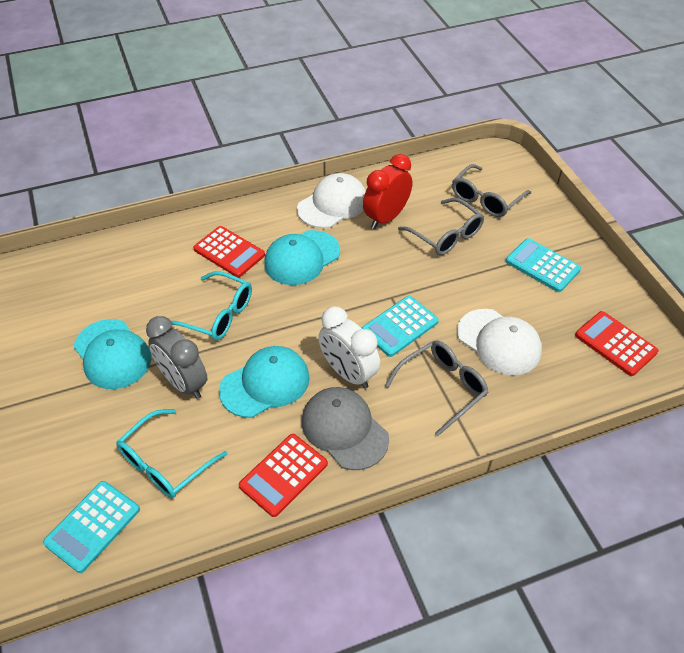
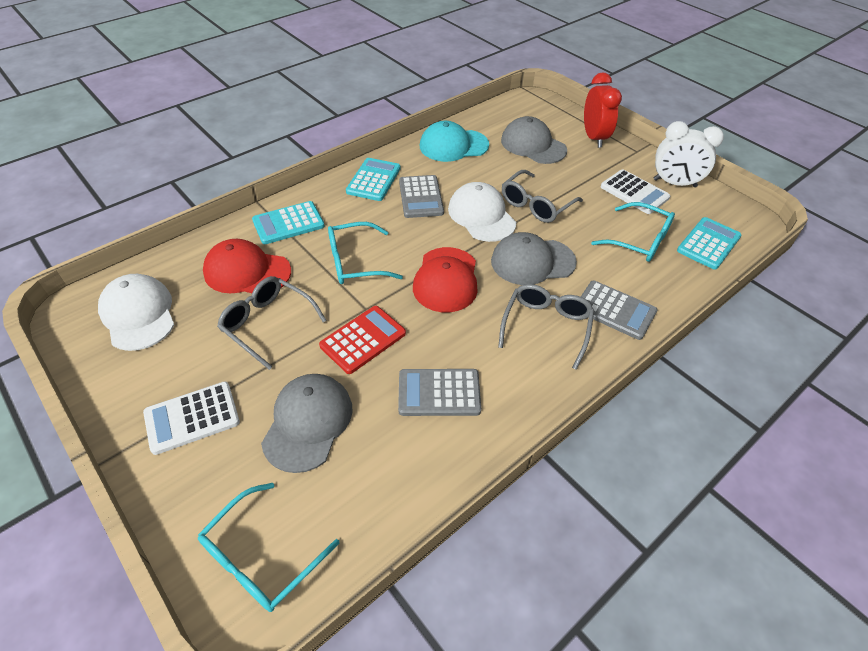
grey calculator: 0 -> 3
grey cap: 1 -> 3
grey clock: 1 -> 0
red calculator: 3 -> 1
red cap: 0 -> 2
turquoise cap: 3 -> 1
turquoise glasses: 2 -> 3
white calculator: 0 -> 2

